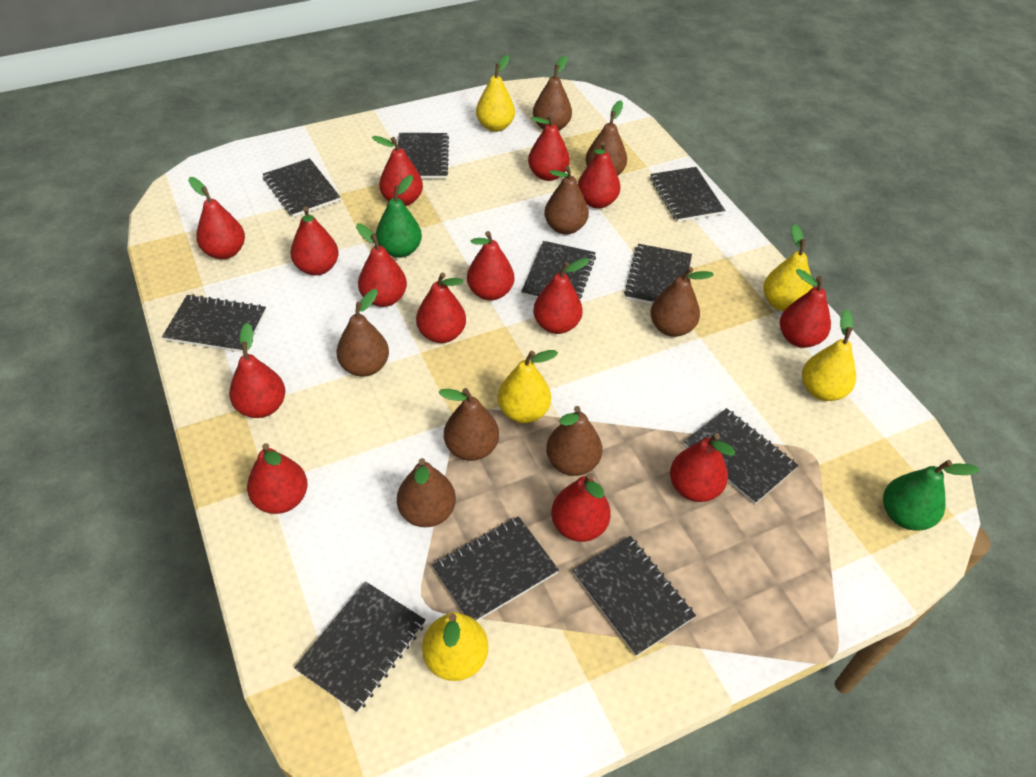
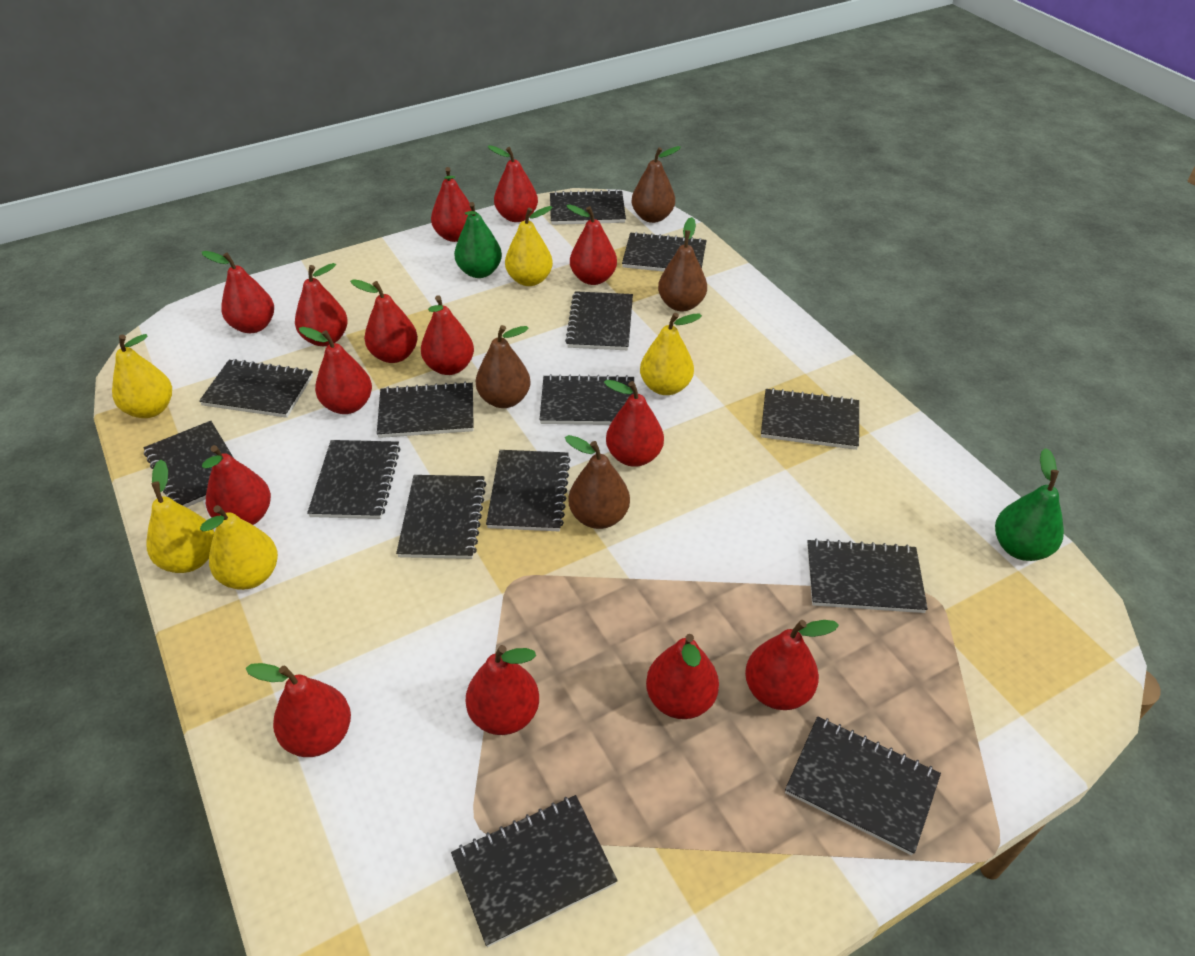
black notebook: 10 -> 14
brown pear: 8 -> 4

